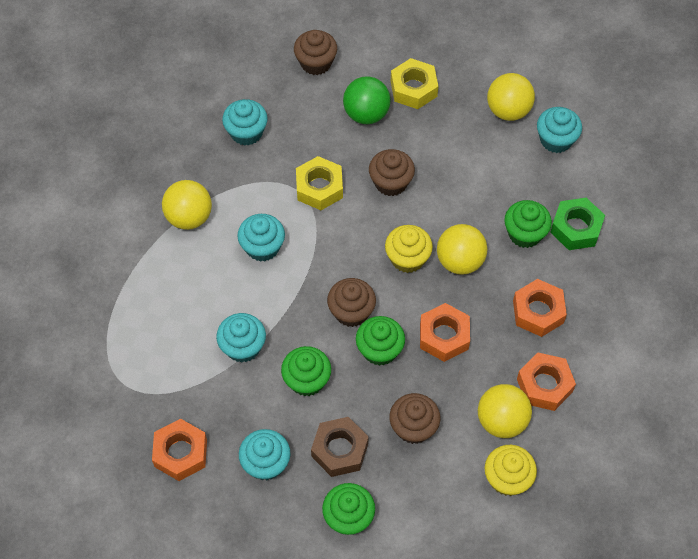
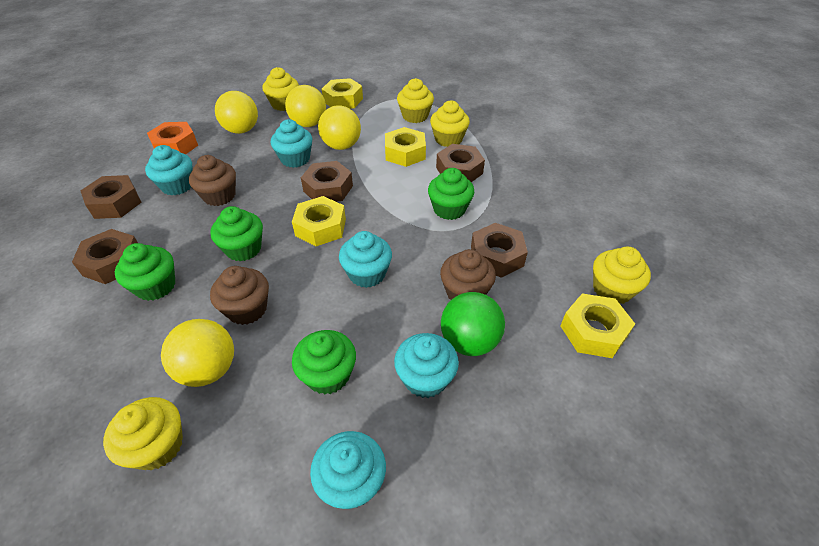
brown cupcake: 4 -> 3
brown nut: 1 -> 5
green nut: 1 -> 0
orange nut: 4 -> 1
yellow cupcake: 2 -> 5
yellow nut: 2 -> 4

